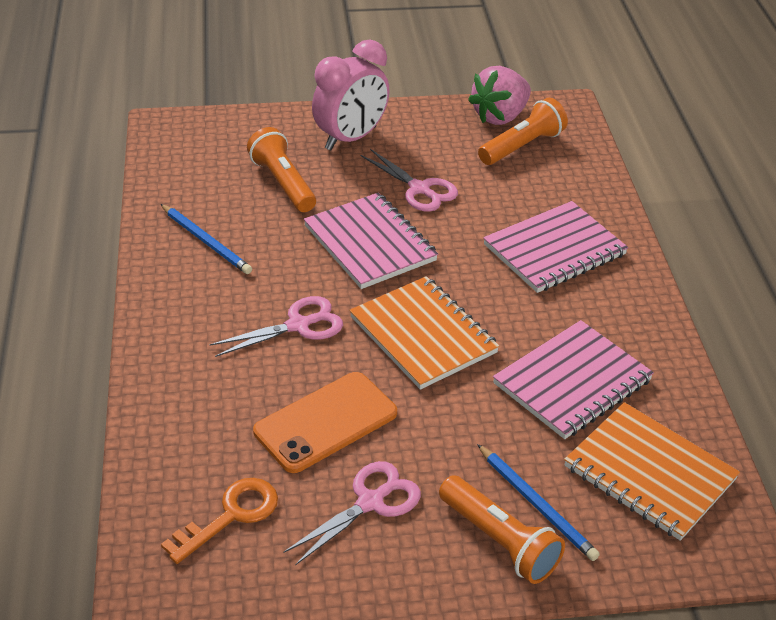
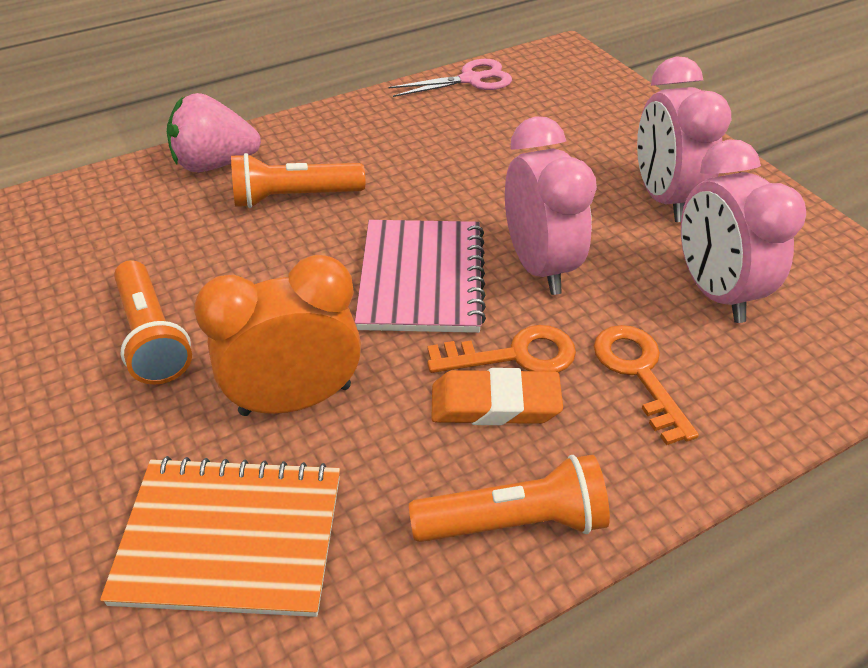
blue pencil: 2 -> 0
orange clock: 0 -> 1
orange eraser: 0 -> 1
orange key: 1 -> 2
orange notebook: 2 -> 1
orange phone: 1 -> 0
pink clock: 1 -> 3
pink notebook: 3 -> 1
pink scissors: 3 -> 1

